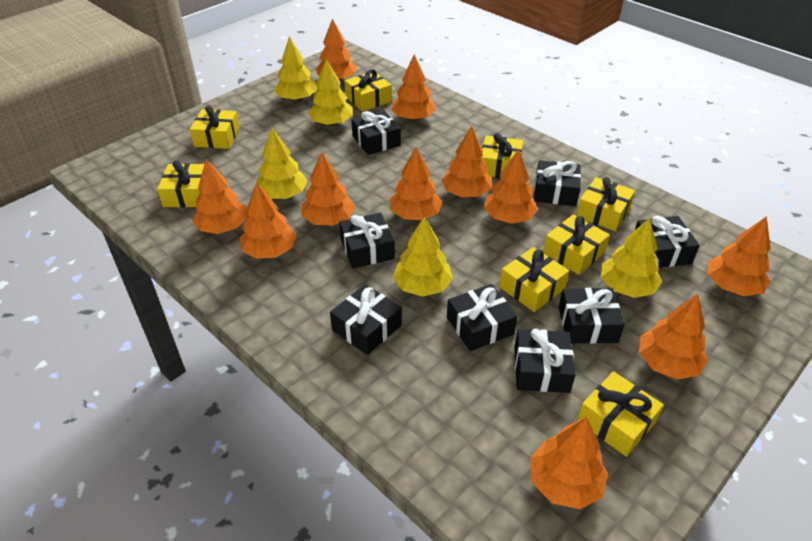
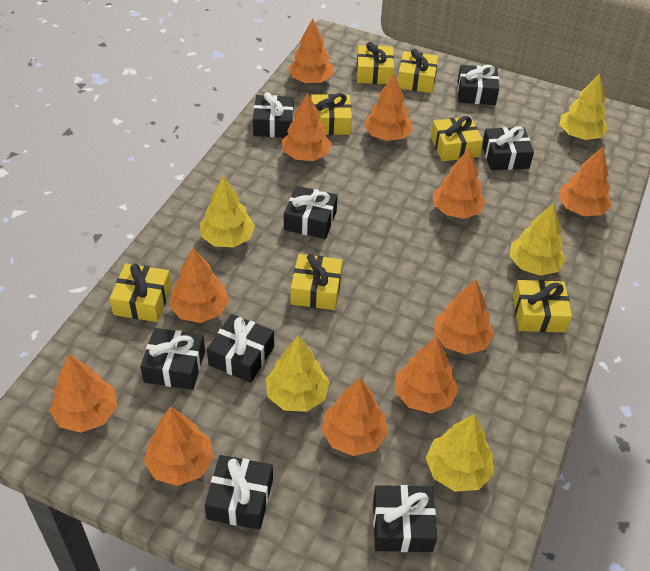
yellow gift: 8 -> 7

